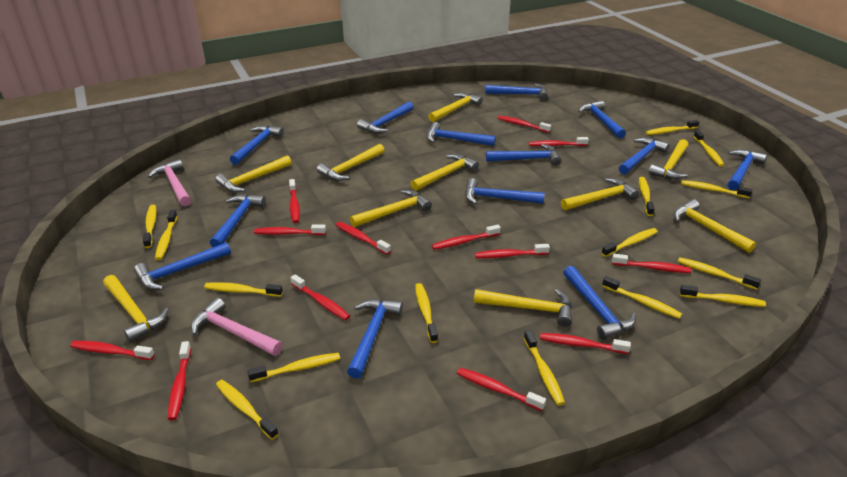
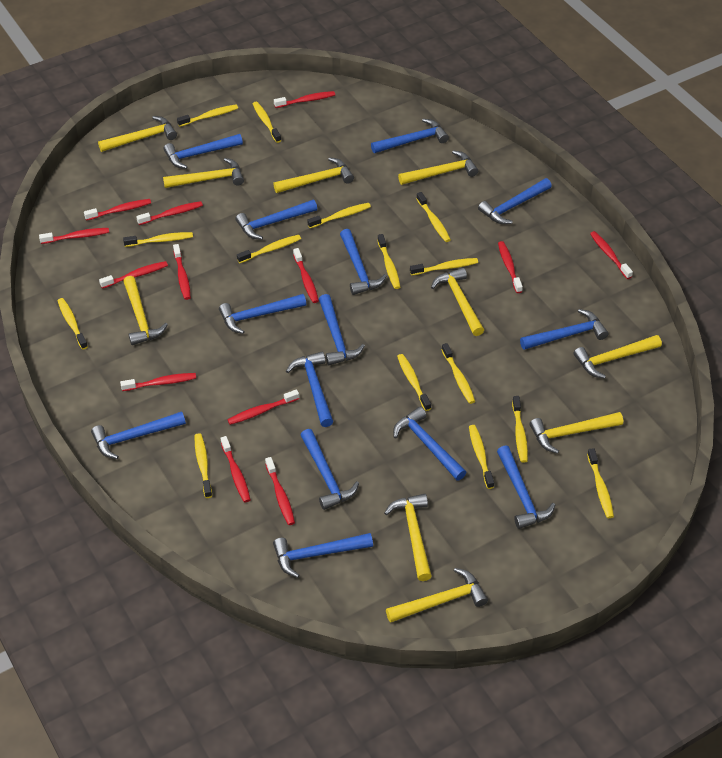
blue hammer: 13 -> 14
pink hammer: 2 -> 0

